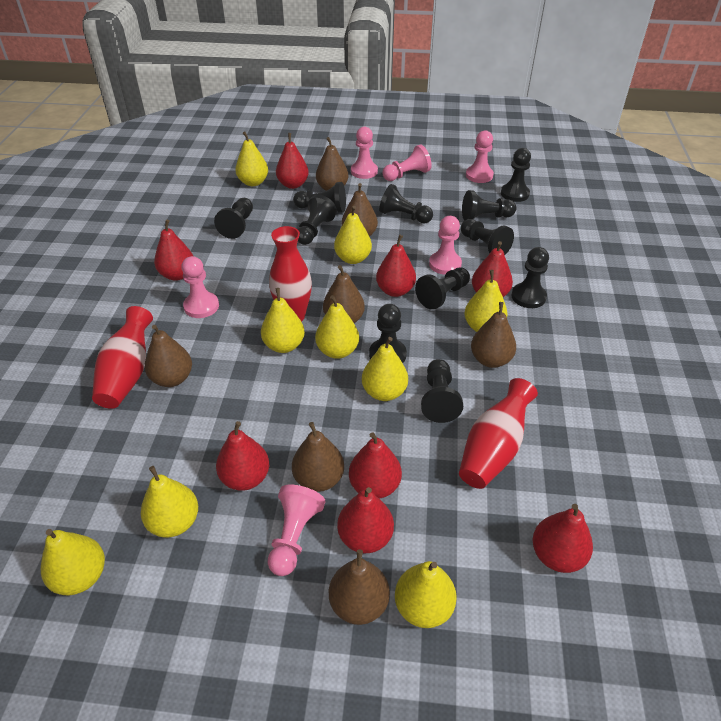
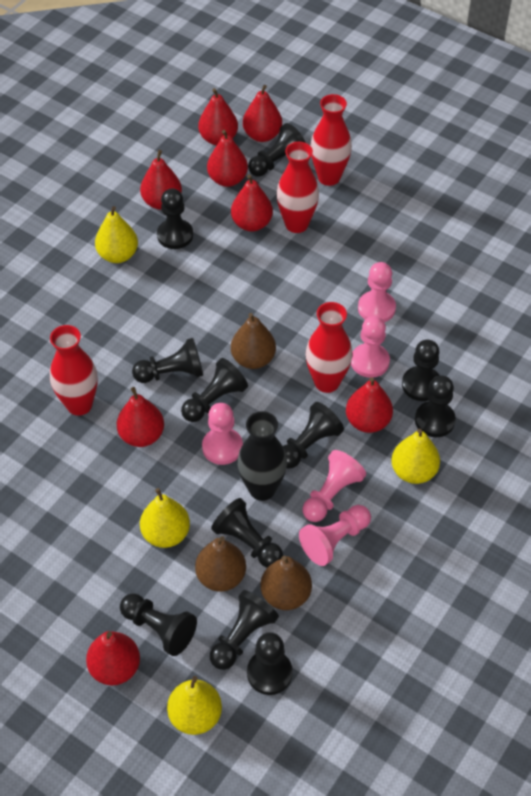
black vase: 0 -> 1
brown pear: 7 -> 3
pink pawn: 6 -> 5
red vase: 3 -> 4
yellow pear: 9 -> 4

